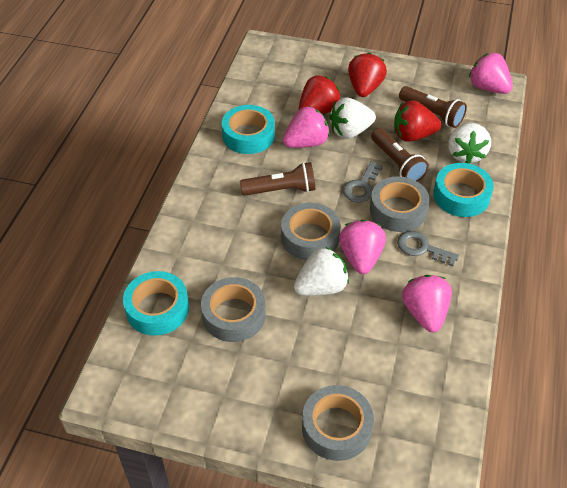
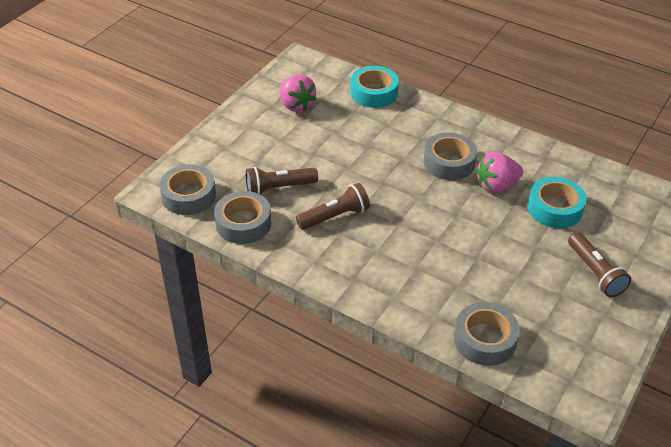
grey key: 2 -> 0
pink strawberry: 4 -> 2
red strawberry: 3 -> 0
turquoise tape: 3 -> 2
white strawberry: 3 -> 0

